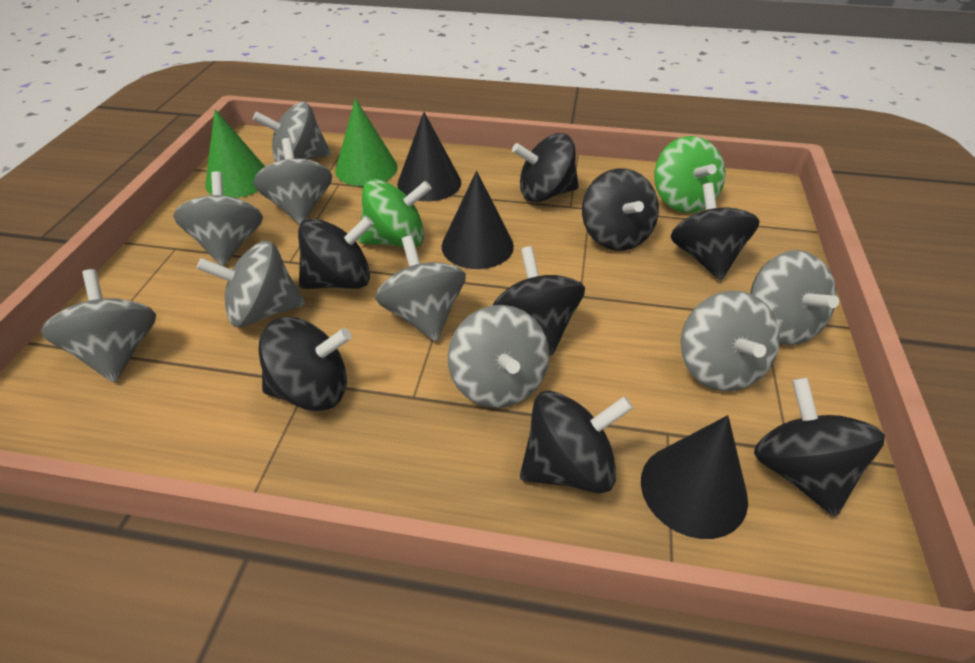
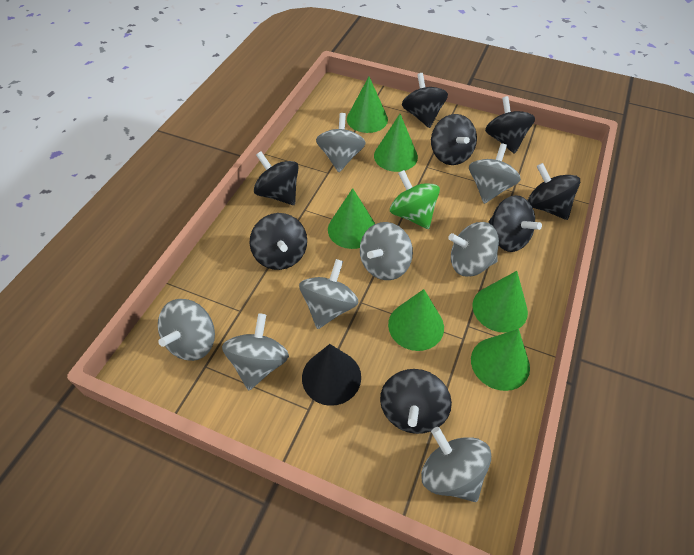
black cone: 3 -> 1
green cone: 2 -> 6
green spinning top: 2 -> 1
grey spinning top: 9 -> 8

